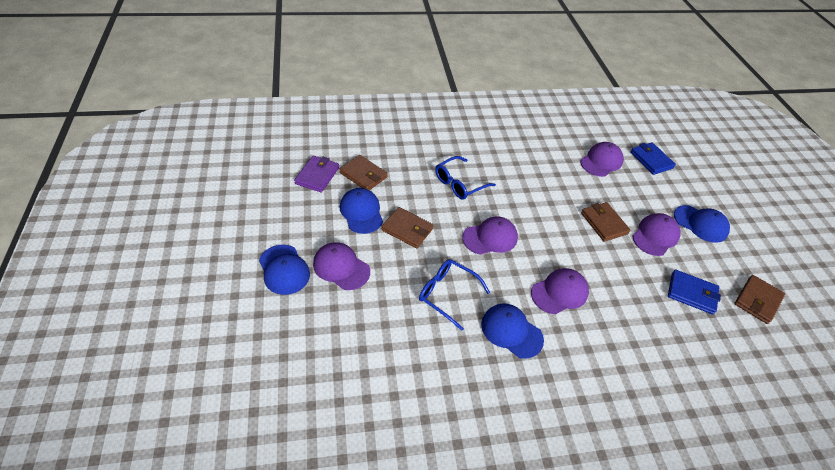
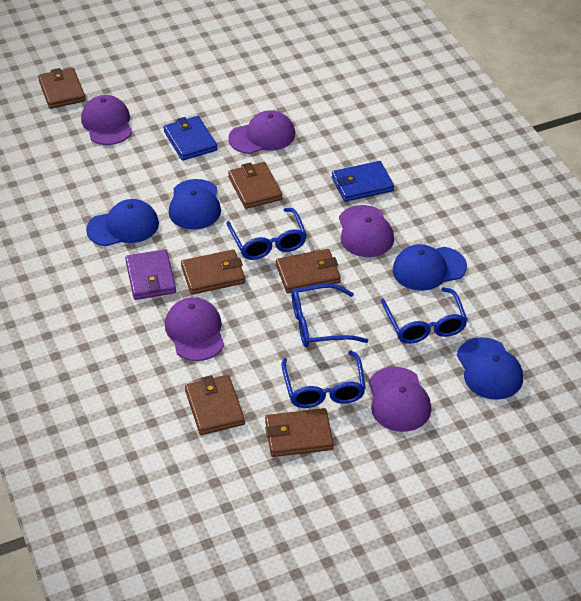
blue glasses: 2 -> 4
brown wallet: 4 -> 6

